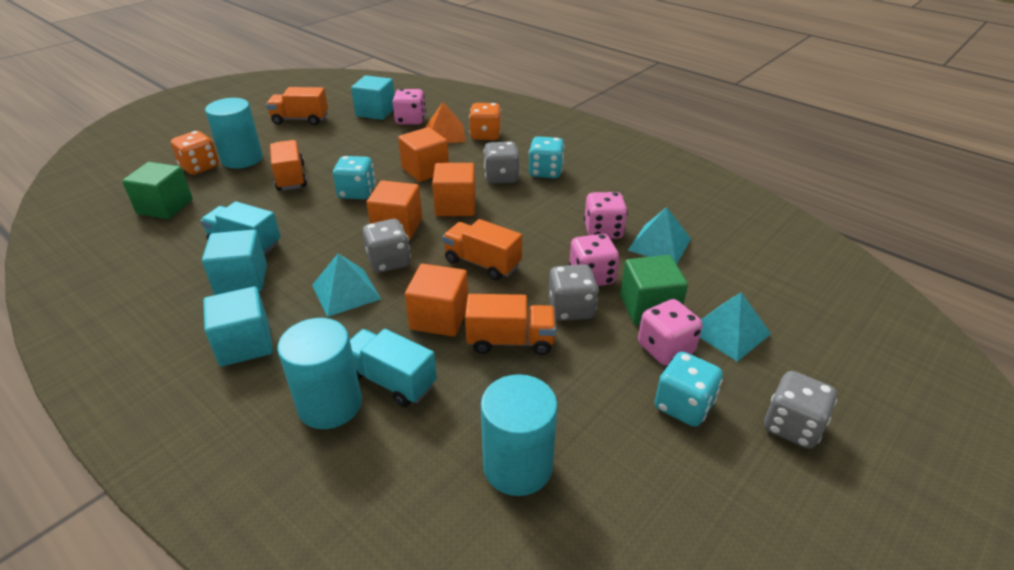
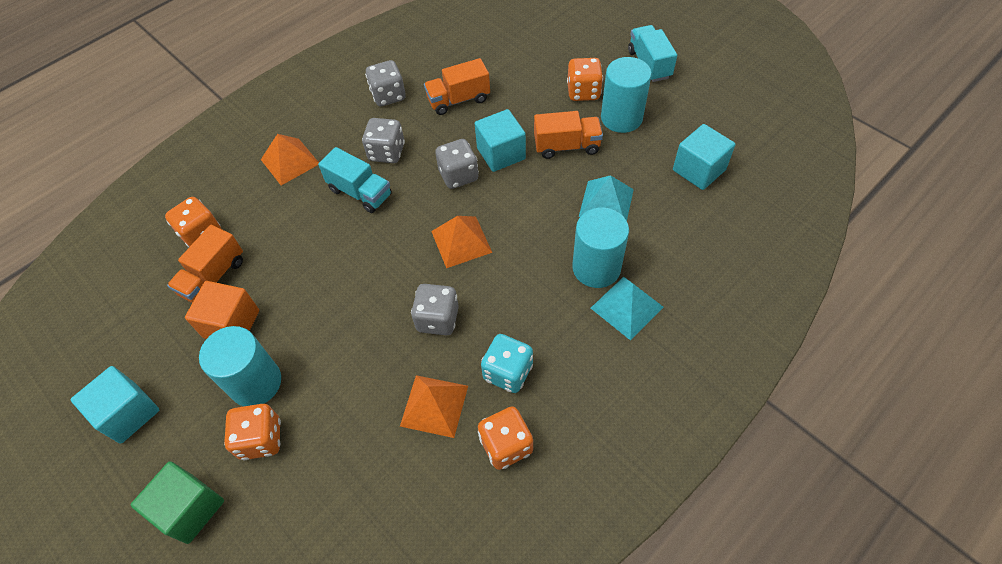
green cube: 2 -> 1
orange cube: 4 -> 1
orange dice: 2 -> 4
orange pyramid: 1 -> 3
orange truck: 4 -> 3
pink dice: 4 -> 0
turquoise dice: 3 -> 1
turquoise pyramid: 3 -> 2

